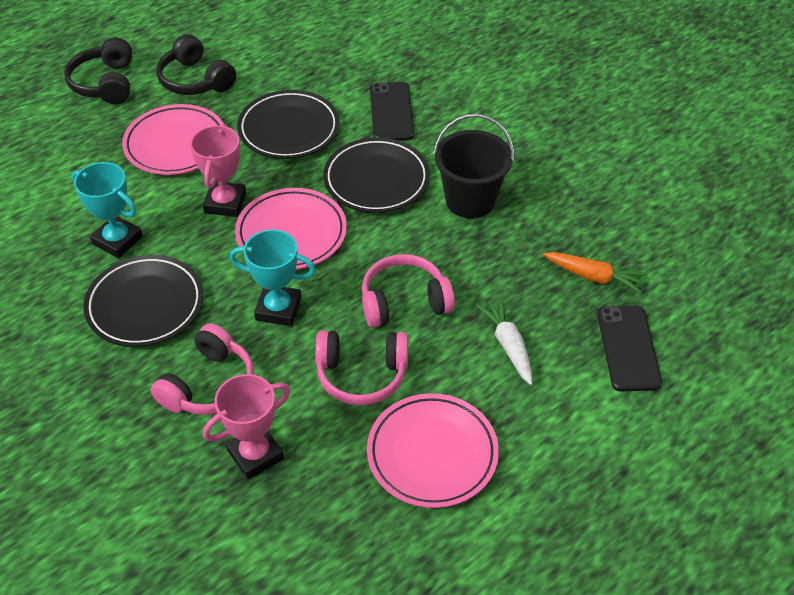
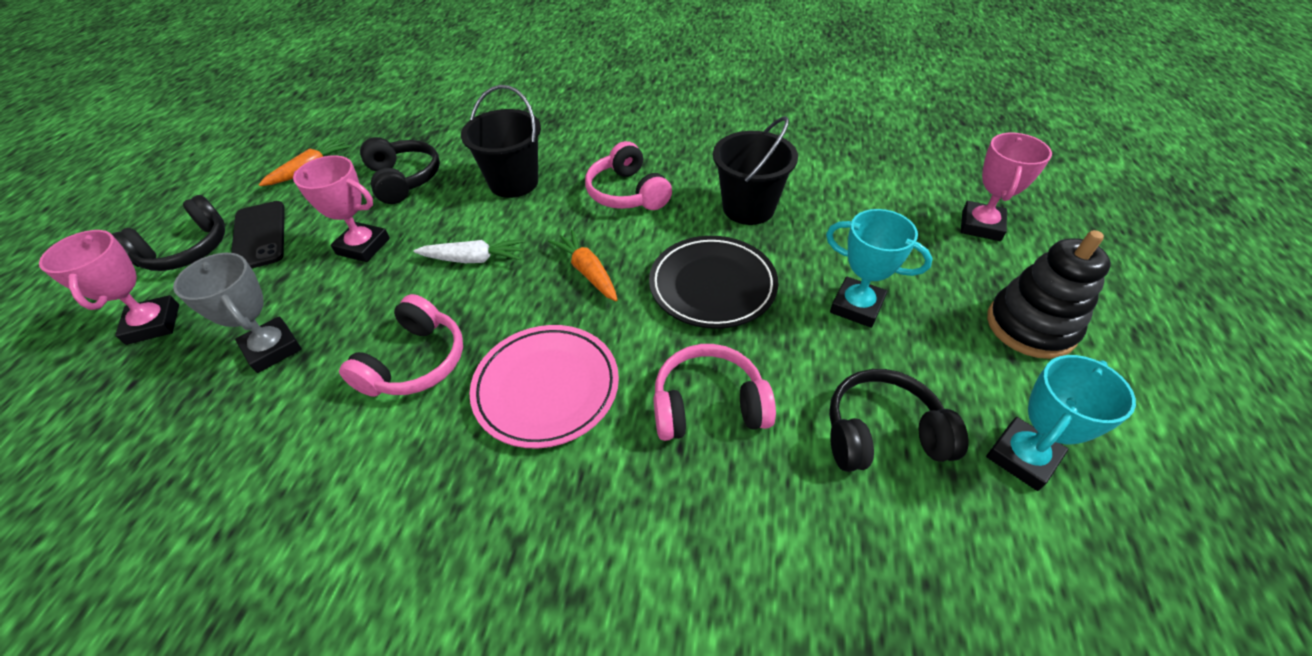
black bucket: 1 -> 2
black headphones: 2 -> 3
black phone: 2 -> 1
black plate: 3 -> 1
black stacking toy: 0 -> 1
grey trophy: 0 -> 1
orange carrot: 1 -> 2
pink plate: 3 -> 1
pink trophy: 2 -> 3

